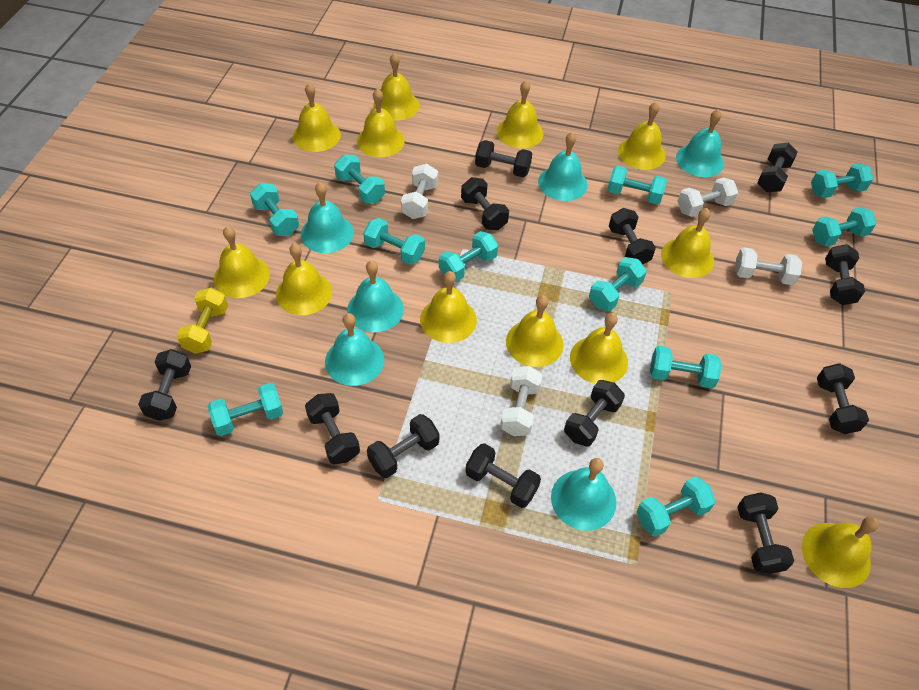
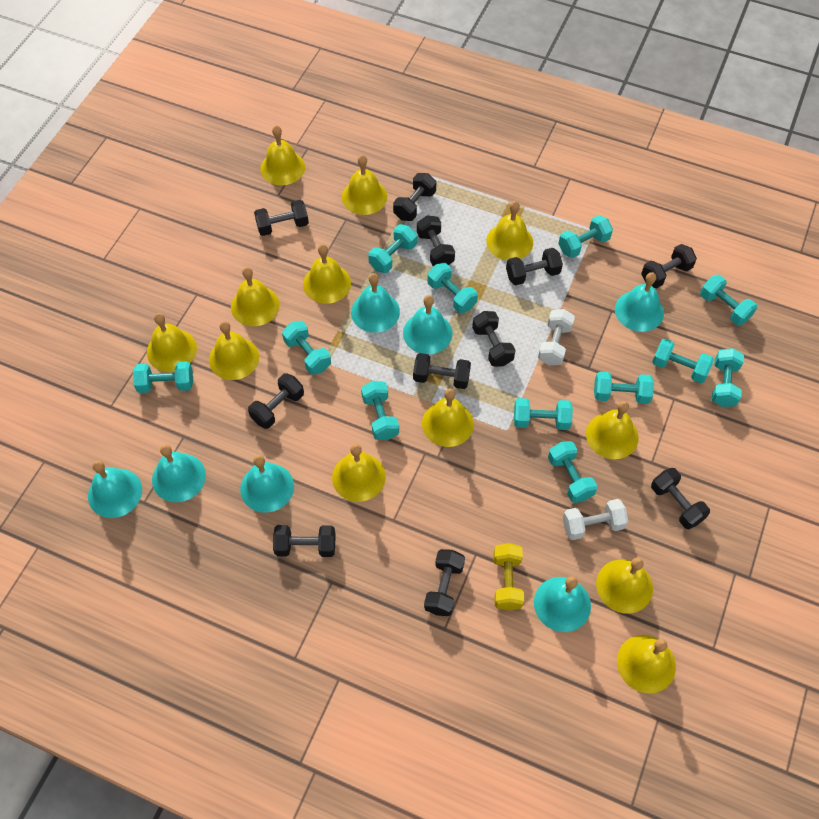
black dumbbell: 12 -> 11
turquoise bell: 6 -> 7
turquoise dumbbell: 11 -> 12
white dumbbell: 4 -> 2

